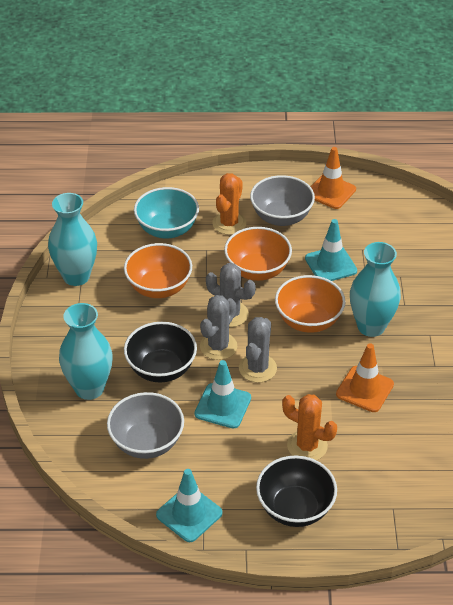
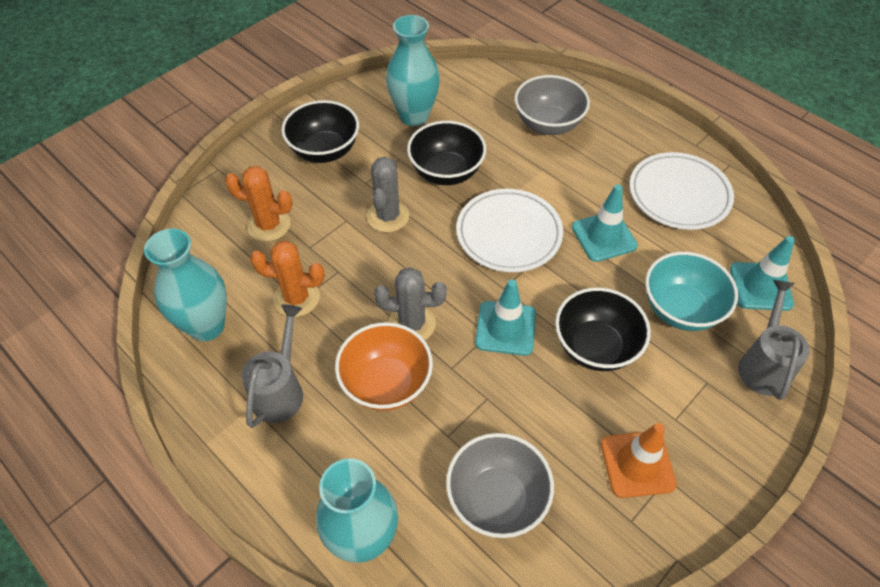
black bowl: 2 -> 3
grey cactus: 3 -> 2
grey watering can: 0 -> 2
orange bowl: 3 -> 1
orange traffic cone: 2 -> 1
white plate: 0 -> 2

